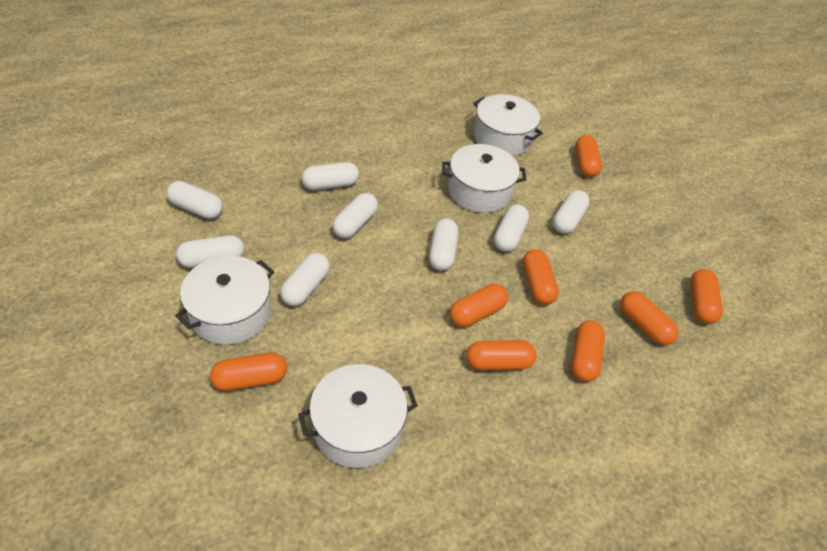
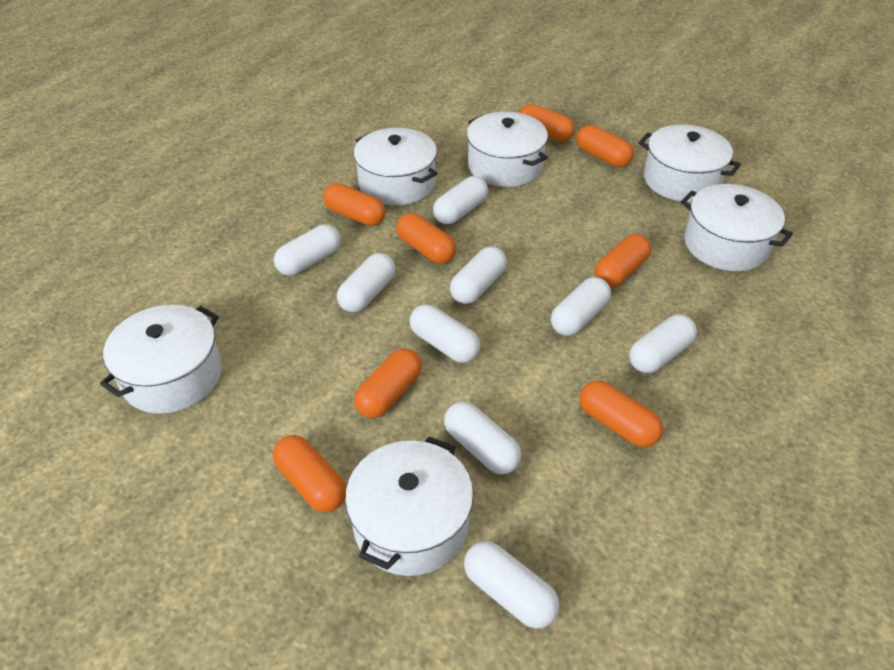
white capsule: 8 -> 9
white pot: 4 -> 6

